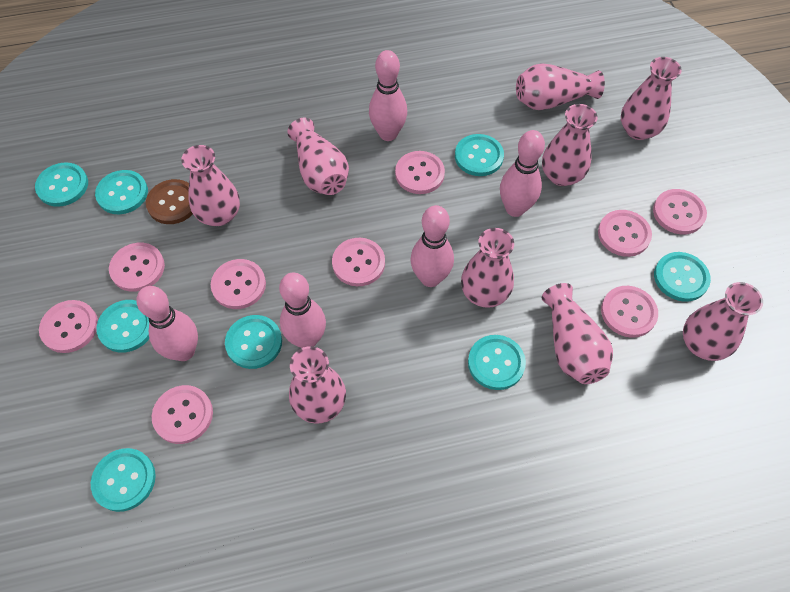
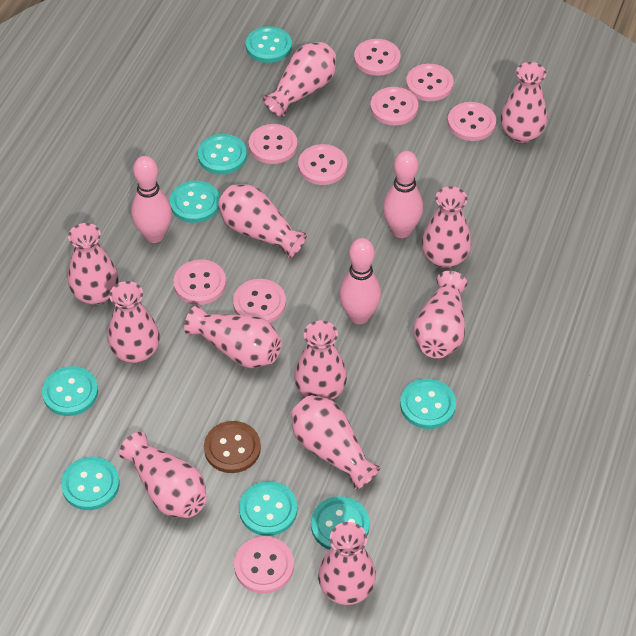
pink bowling pin: 5 -> 3
pink vase: 9 -> 12

